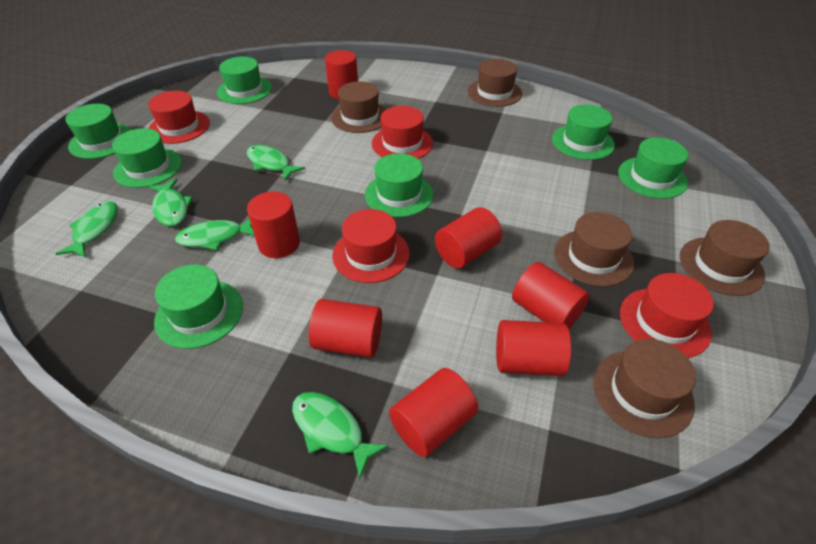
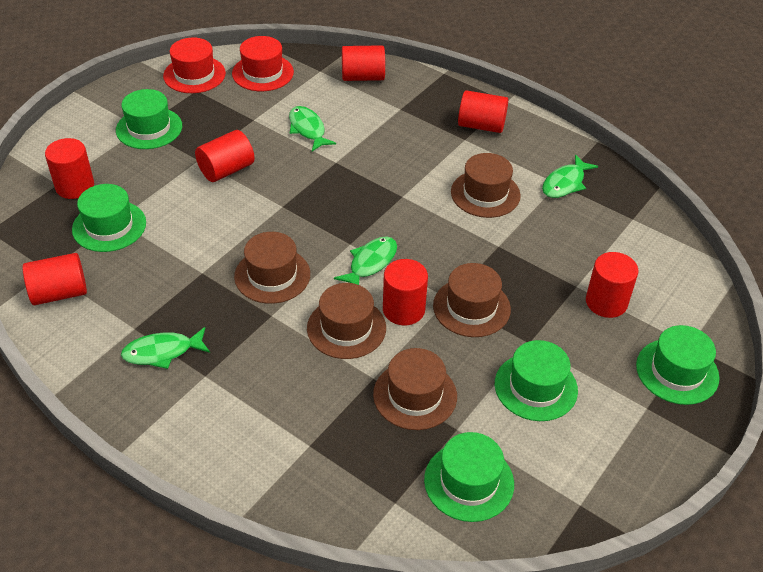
green fish: 5 -> 4
green hat: 7 -> 5
red hat: 4 -> 2

